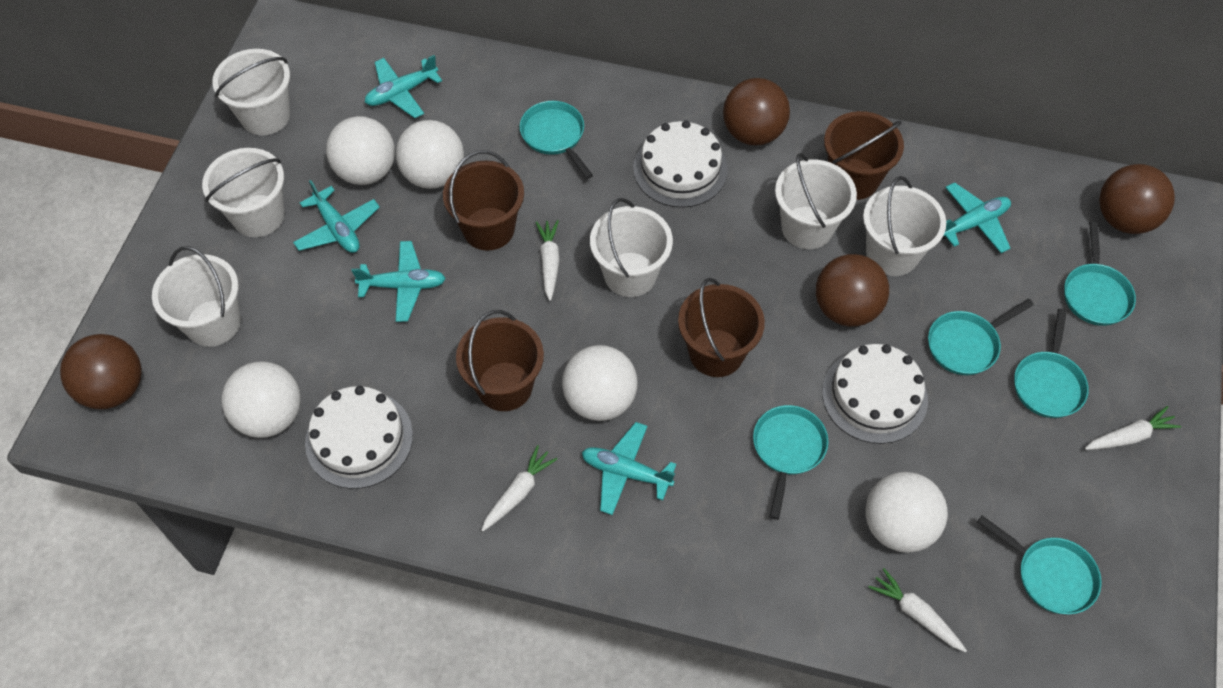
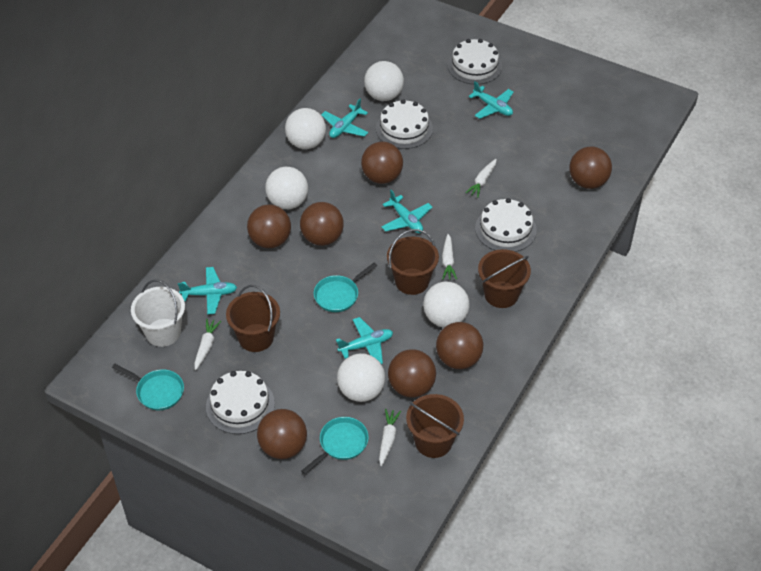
brown ball: 4 -> 7
turquoise pan: 6 -> 3
white bucket: 6 -> 1
white cake: 3 -> 4

